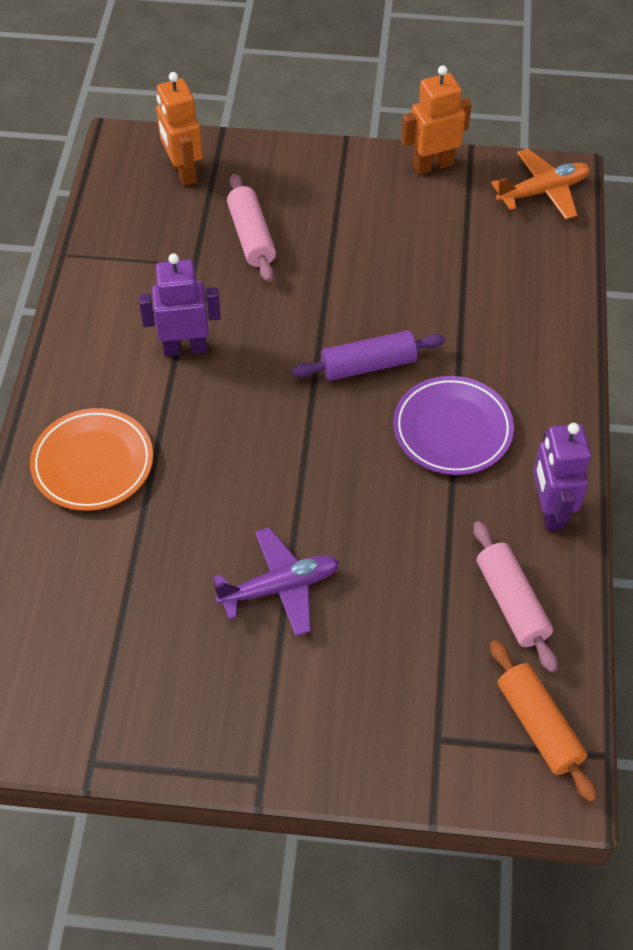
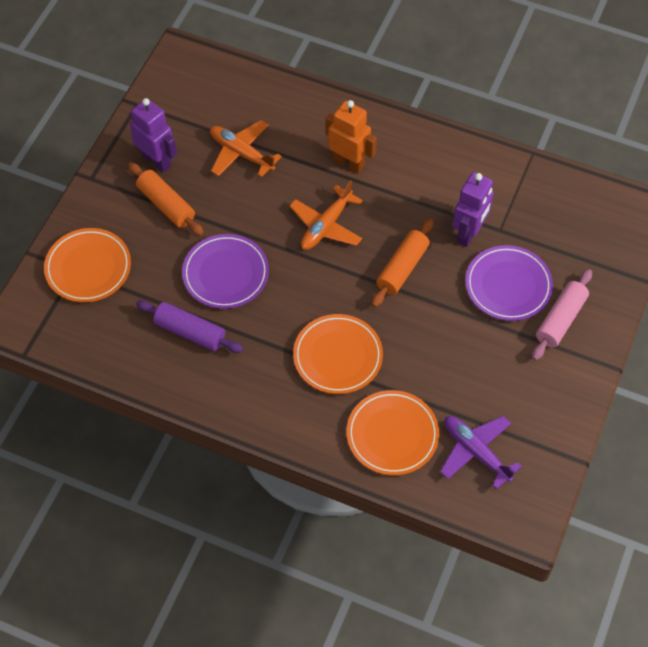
orange plane: 1 -> 2
orange plate: 1 -> 3
orange robot: 2 -> 1
orange rolling pin: 1 -> 2
pink rolling pin: 2 -> 1
purple plate: 1 -> 2

